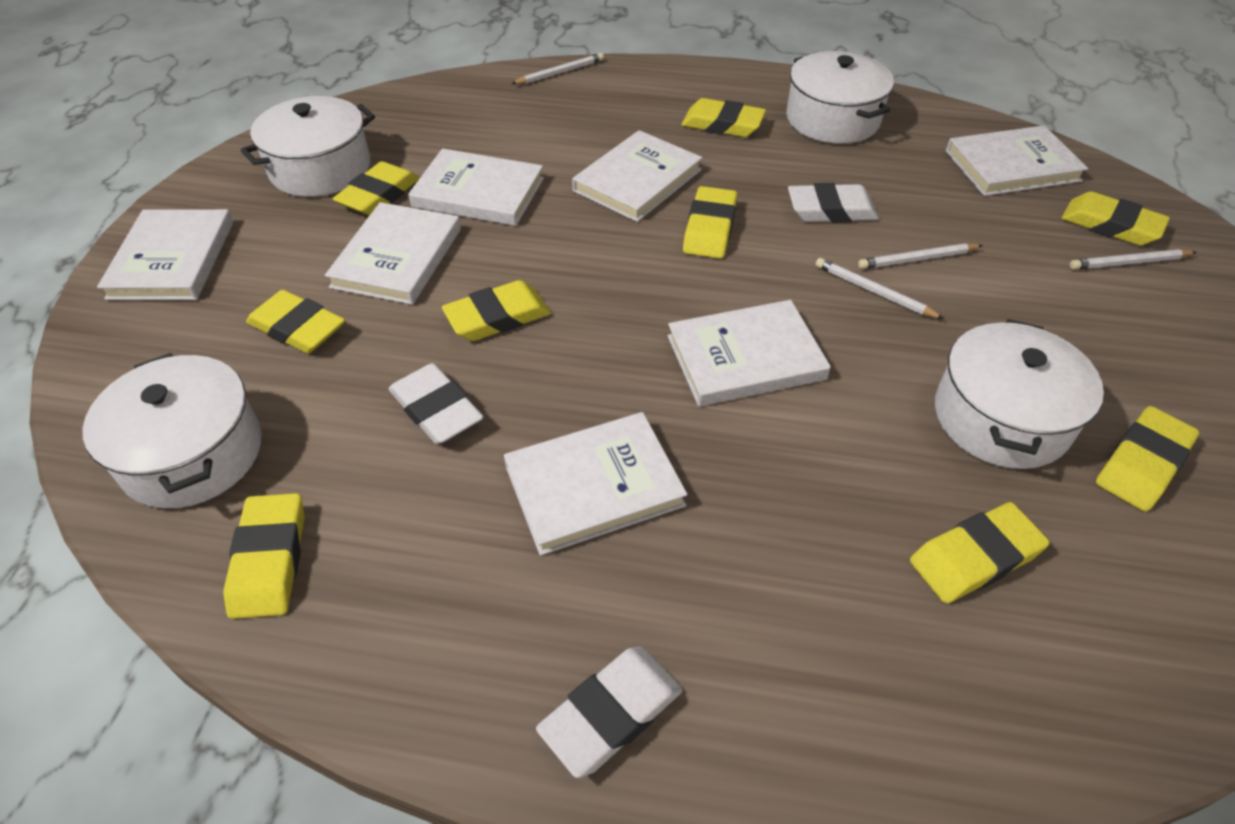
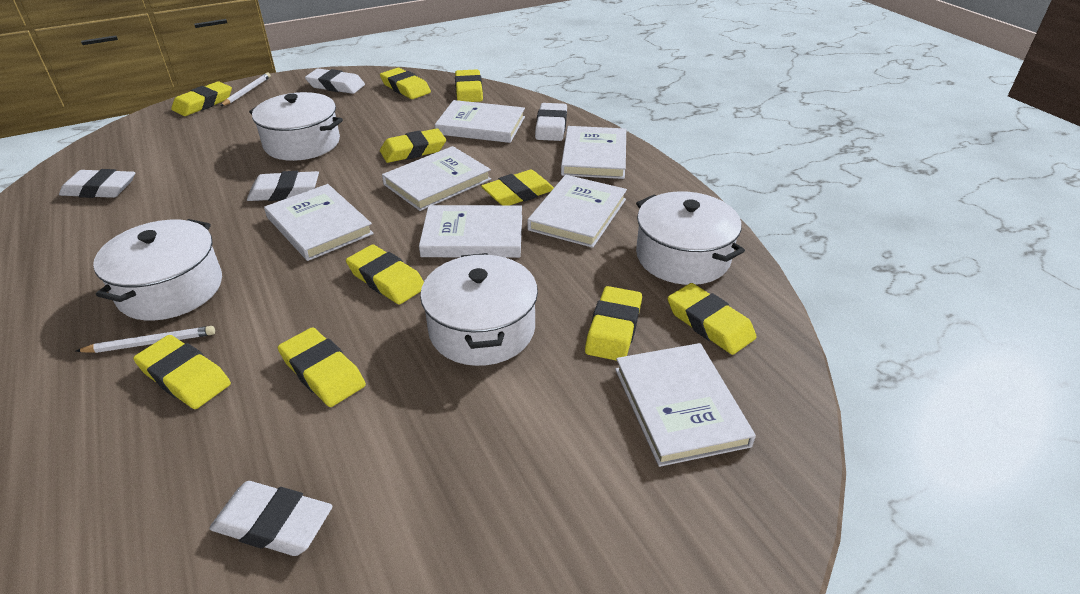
white eraser: 3 -> 5
white pencil: 4 -> 2
yellow eraser: 9 -> 10

